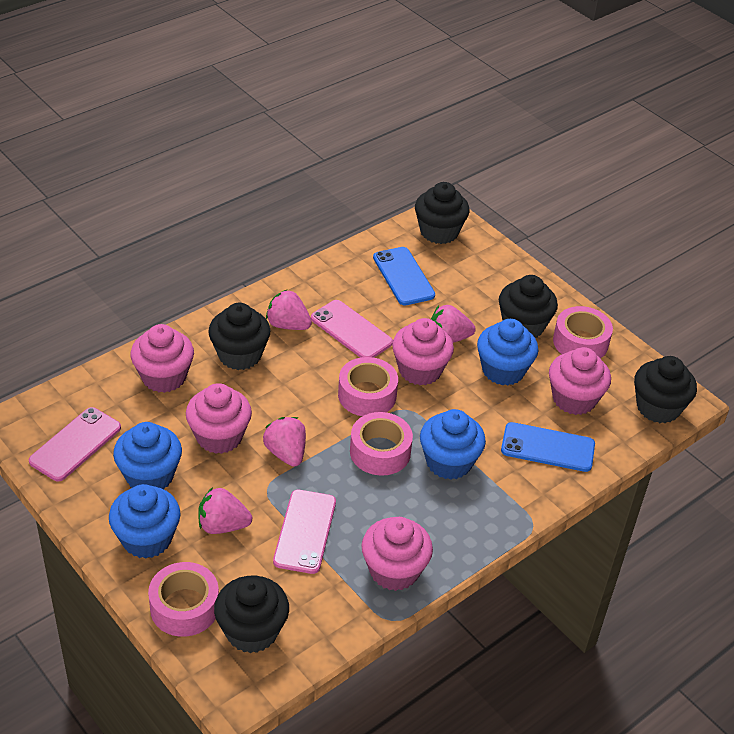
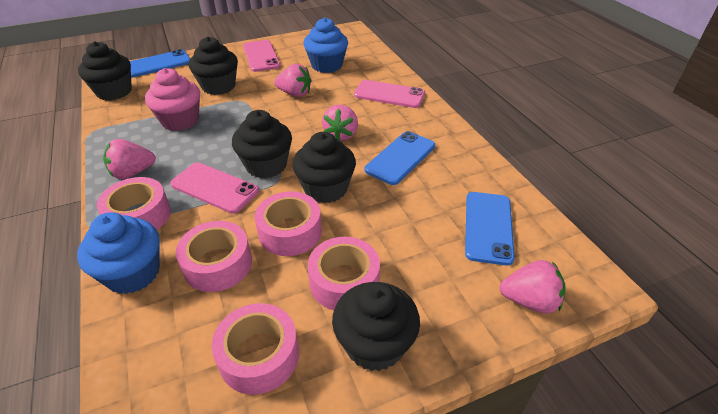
blue cupcake: 4 -> 2
blue phone: 2 -> 3
pink cupcake: 5 -> 1
pink tape: 4 -> 5

